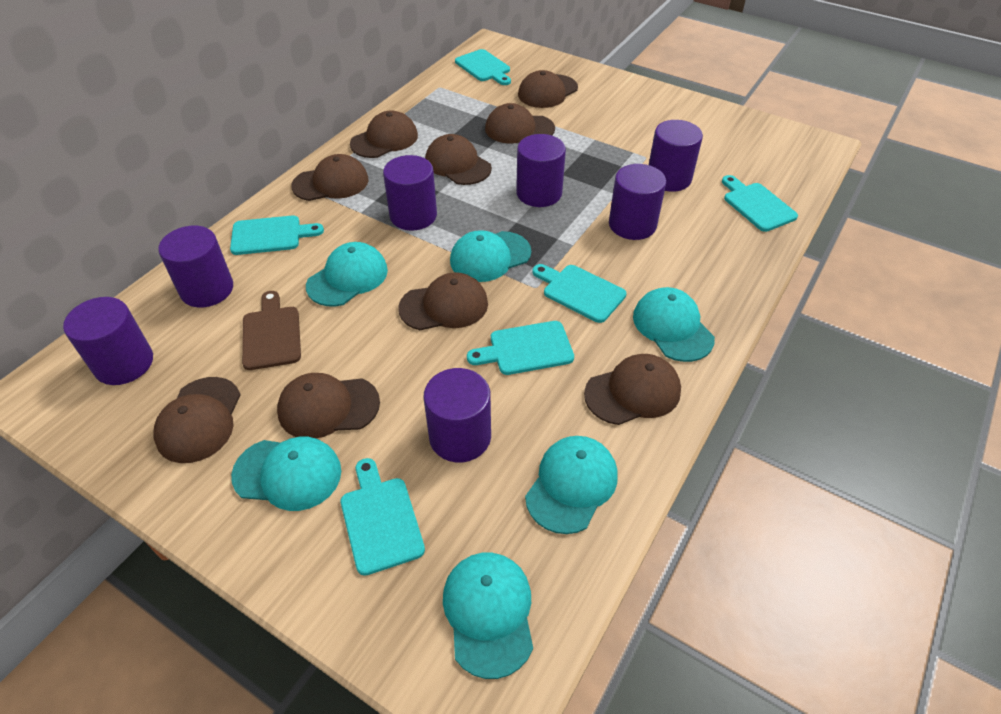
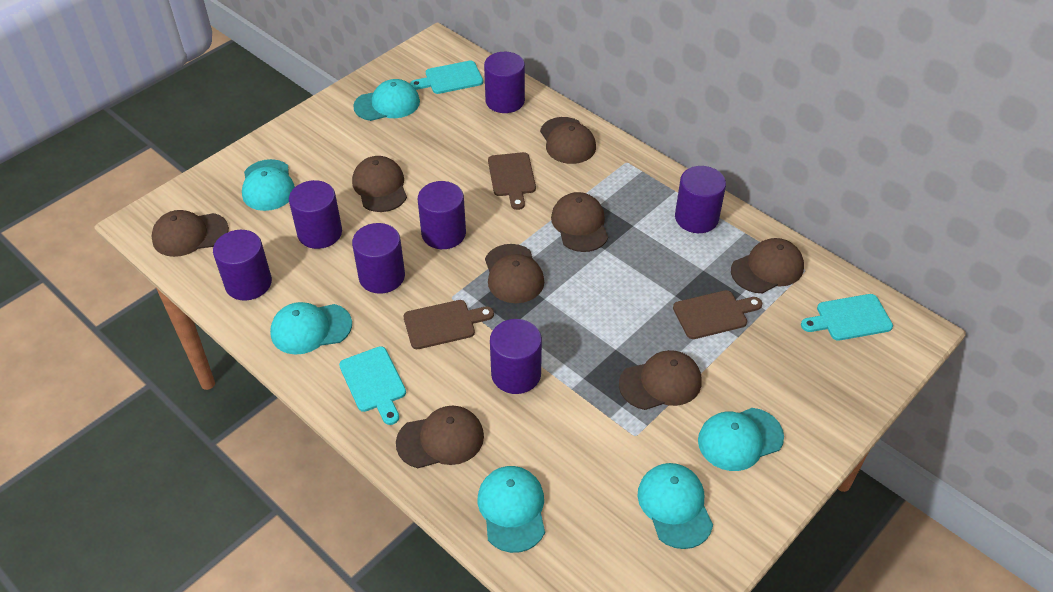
brown cap: 9 -> 8
brown cutting board: 1 -> 3
turquoise cutting board: 6 -> 3

